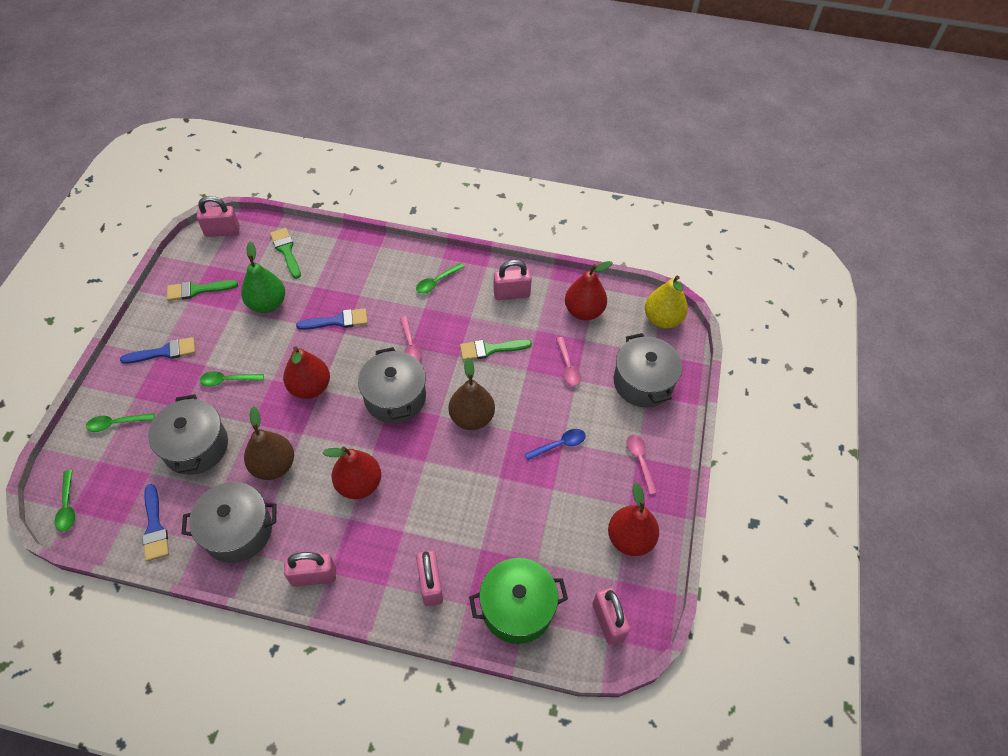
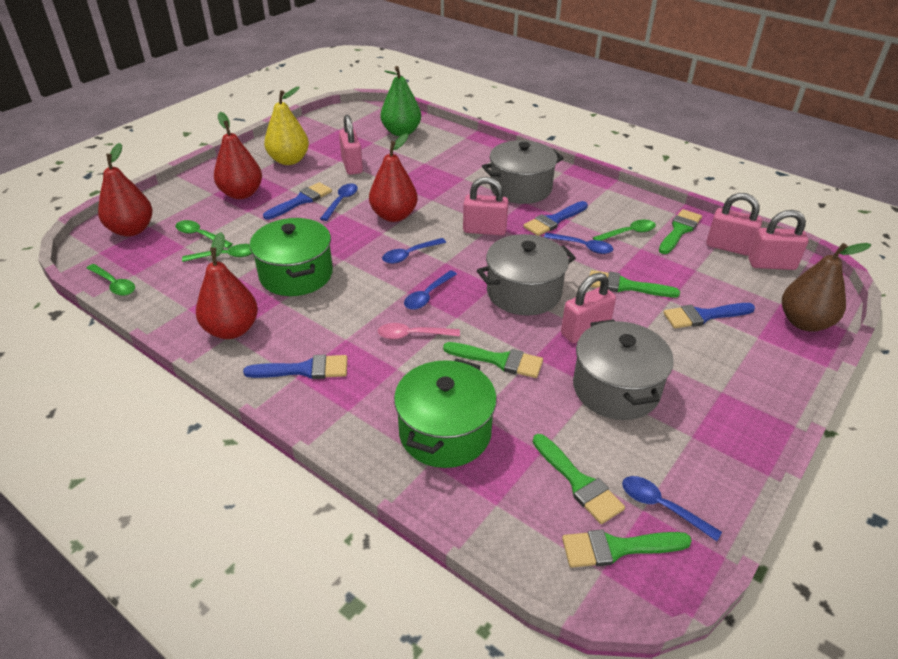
blue brush: 3 -> 4
blue spoon: 1 -> 5
brown pear: 2 -> 1
green brush: 3 -> 5
green pot: 1 -> 2
grey pot: 4 -> 3
pink spoon: 3 -> 1

